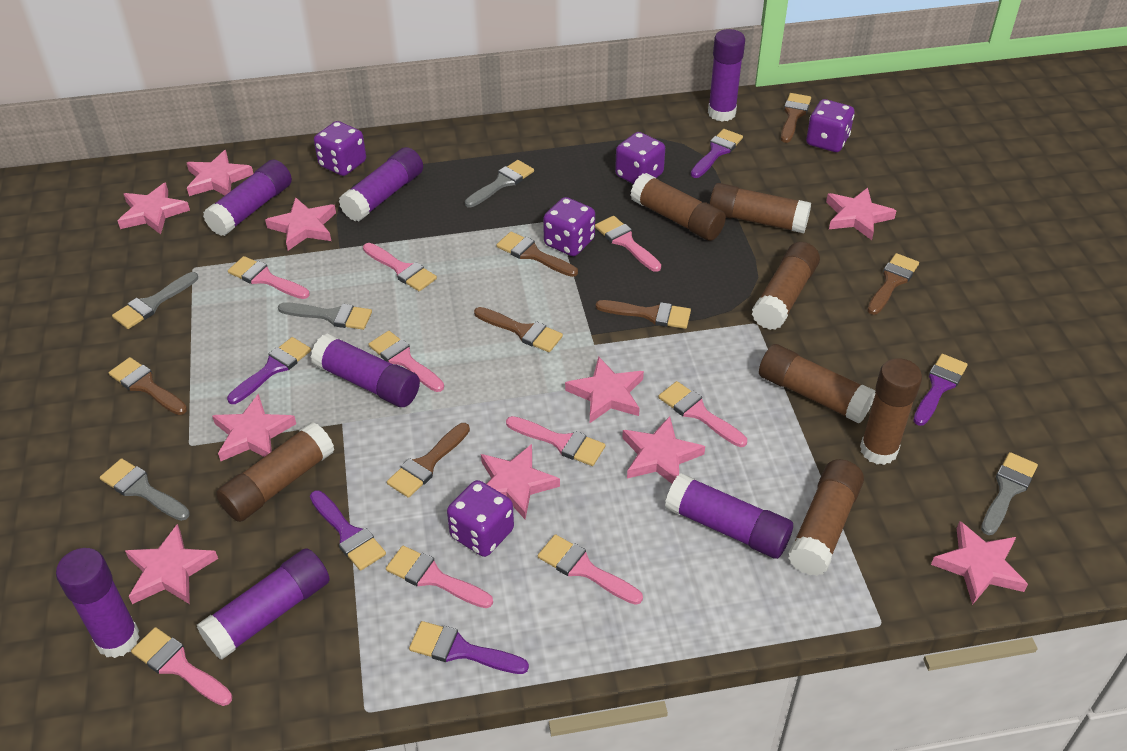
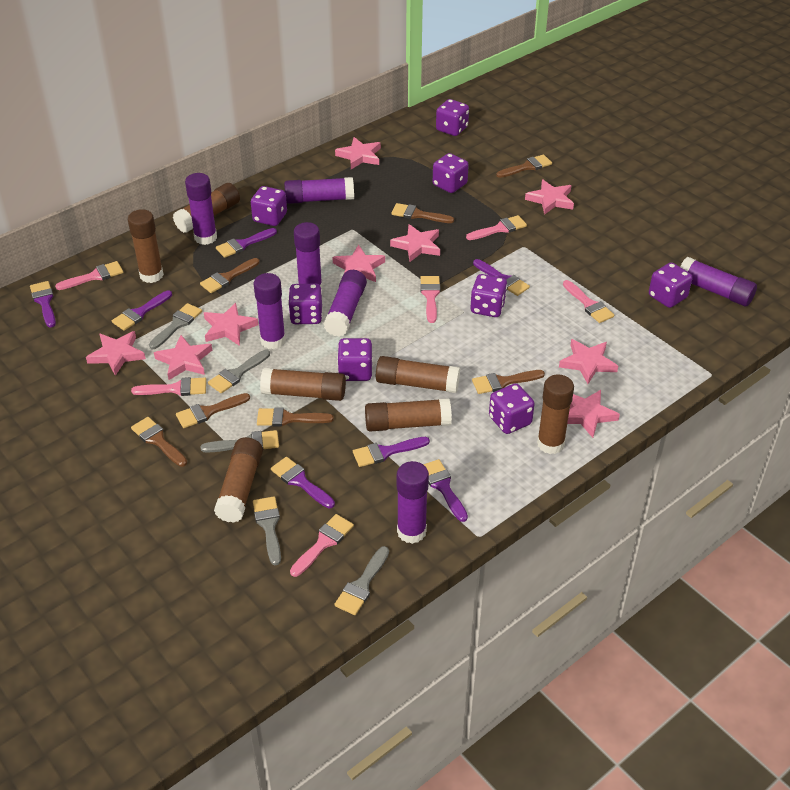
pink brush: 9 -> 6
pink star: 10 -> 9
purple brush: 5 -> 7
purple dice: 5 -> 8

